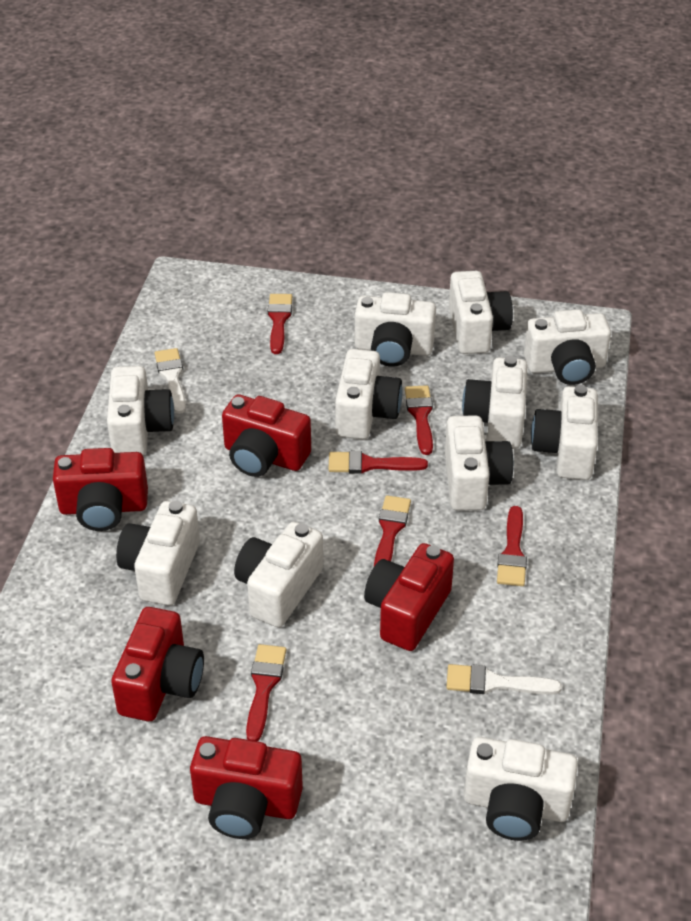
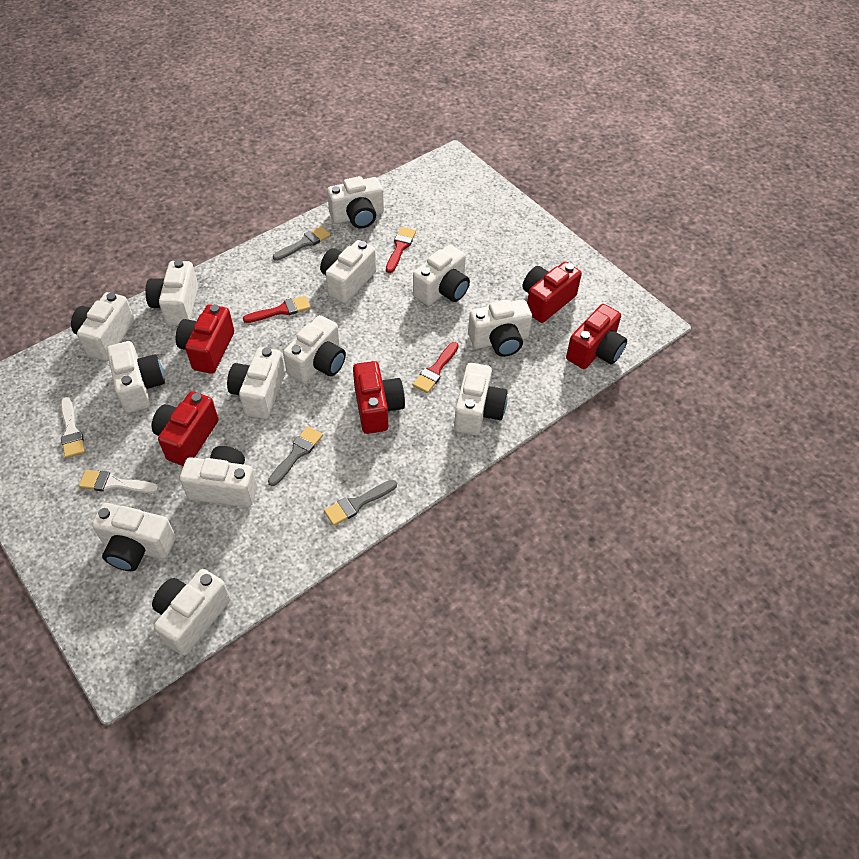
grey brush: 0 -> 3
red brush: 6 -> 3
white camera: 11 -> 13

